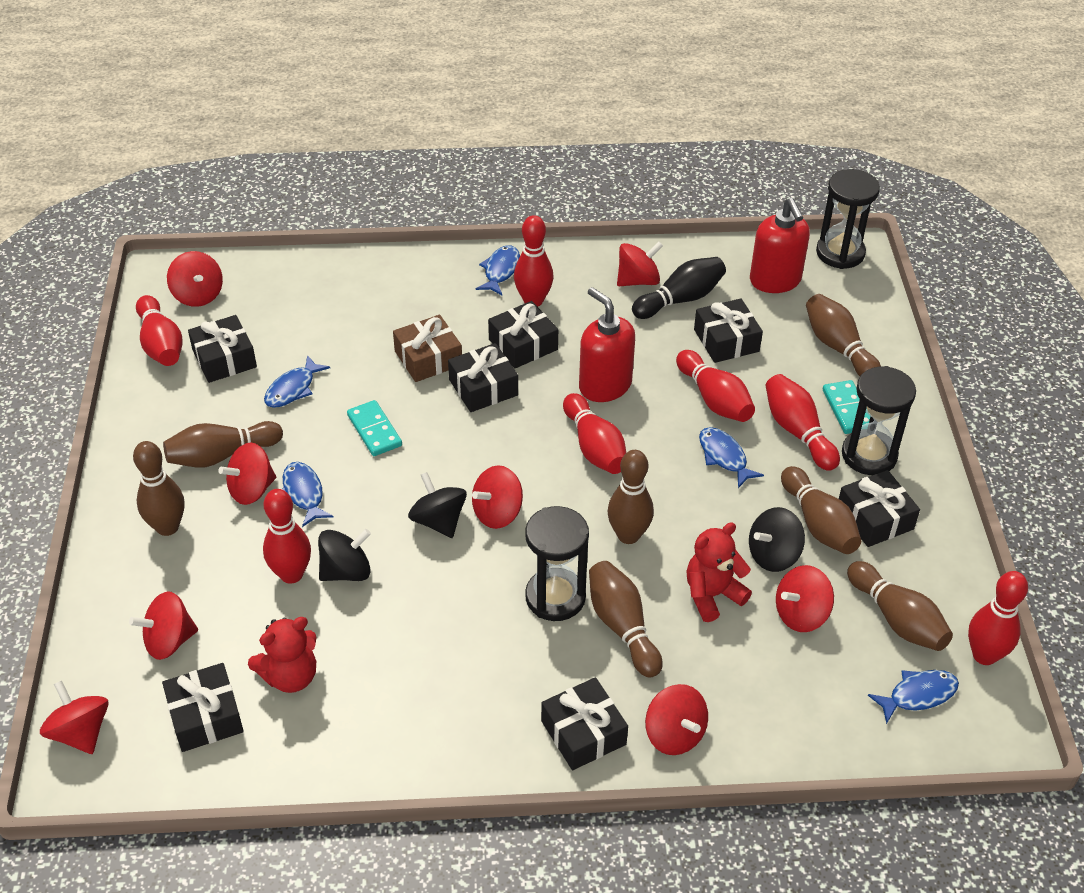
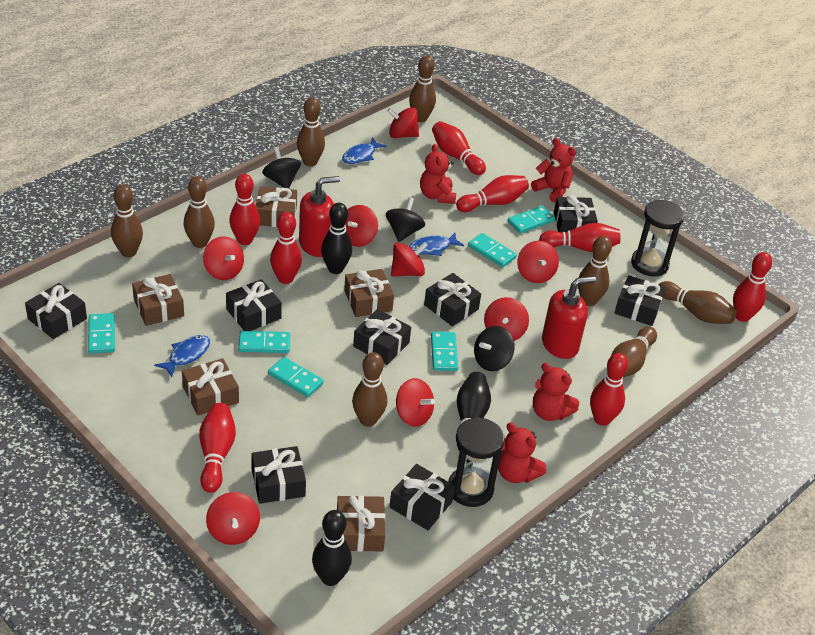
black bowling pin: 1 -> 3
black gift: 7 -> 8
black hourglass: 3 -> 2
blue fish: 5 -> 3
brown bowling pin: 7 -> 8
brown gift: 1 -> 5
red bowling pin: 7 -> 8
red teddy bear: 2 -> 4
turquoise domino: 2 -> 6

